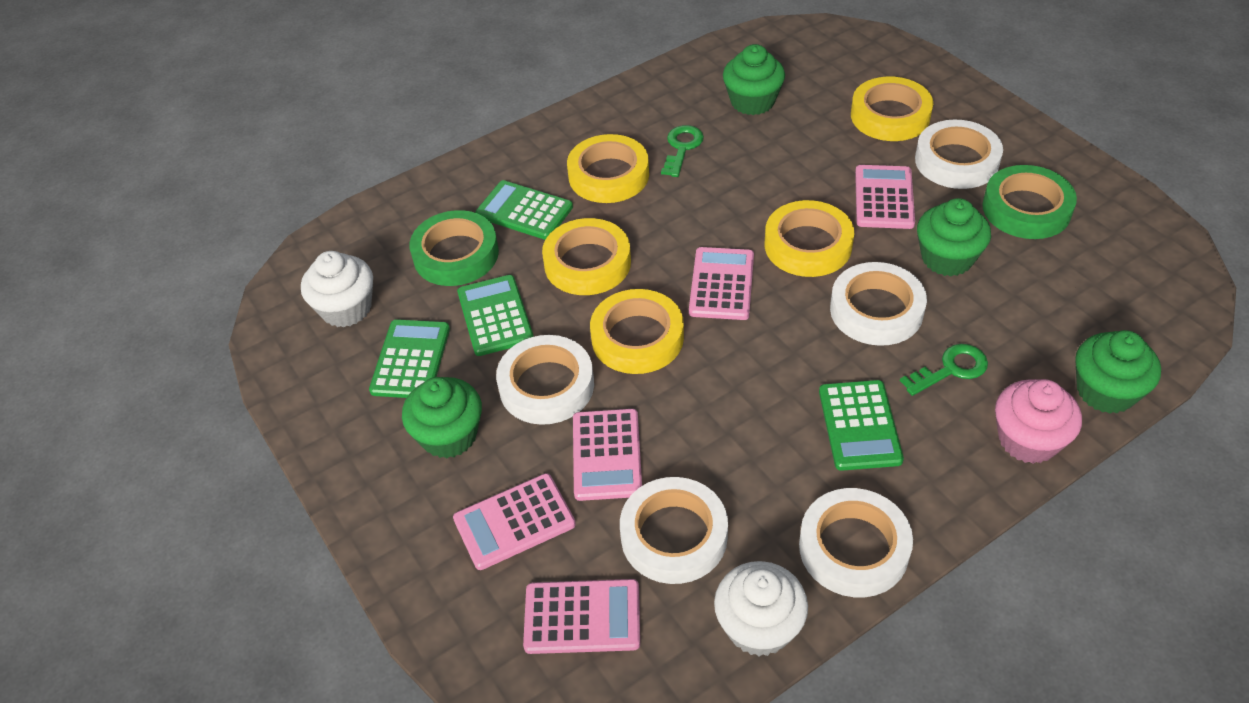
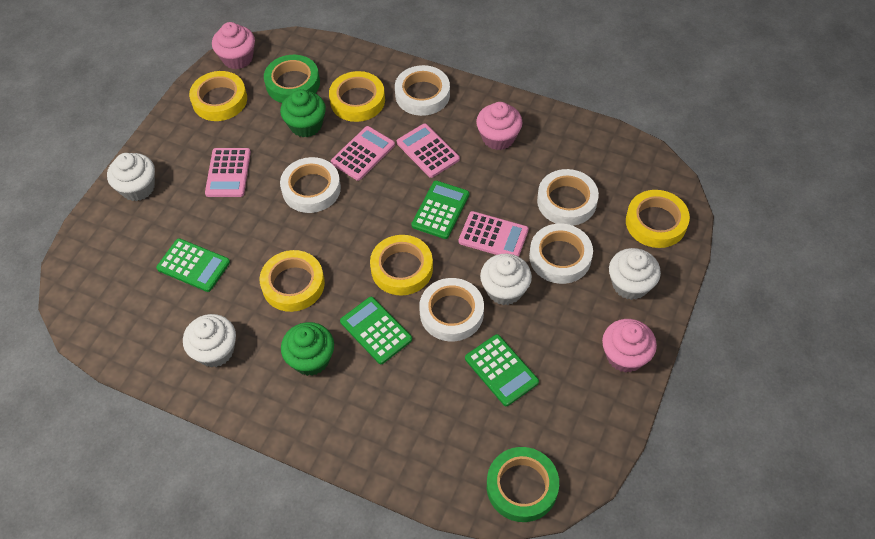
green cupcake: 4 -> 2
green key: 2 -> 0
pink calculator: 5 -> 4
pink cupcake: 1 -> 3
white cupcake: 2 -> 4

